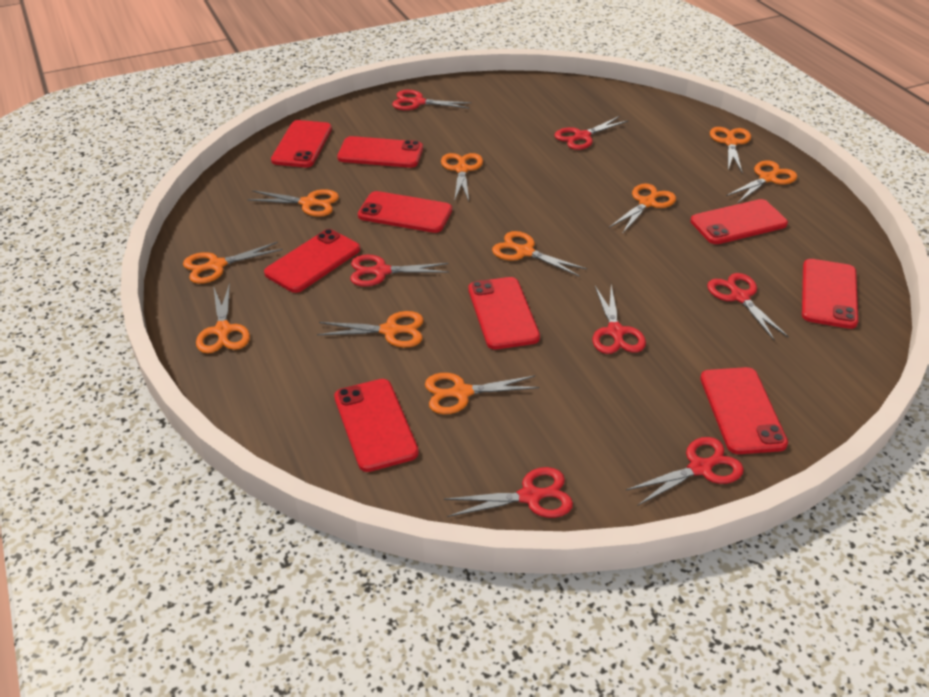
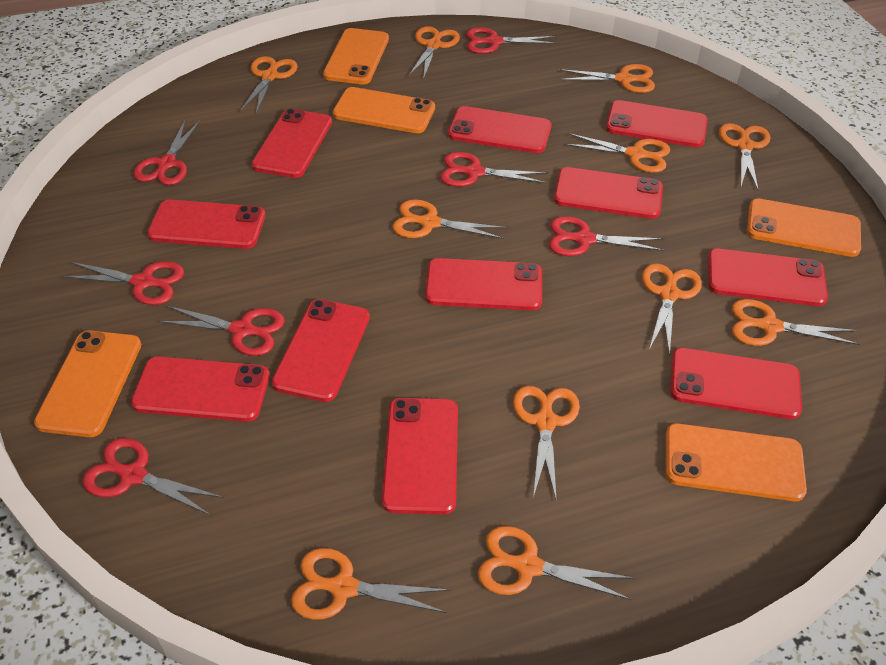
orange phone: 0 -> 5
orange scissors: 10 -> 11
red phone: 9 -> 11

